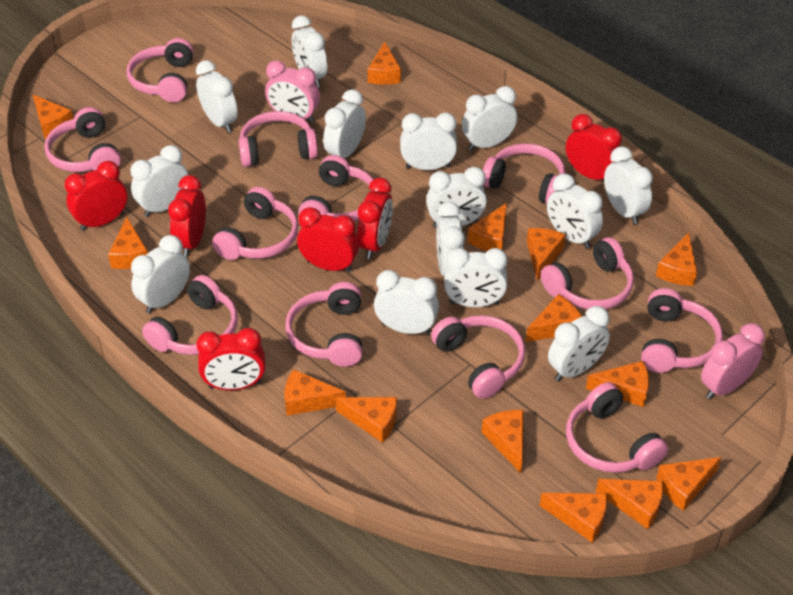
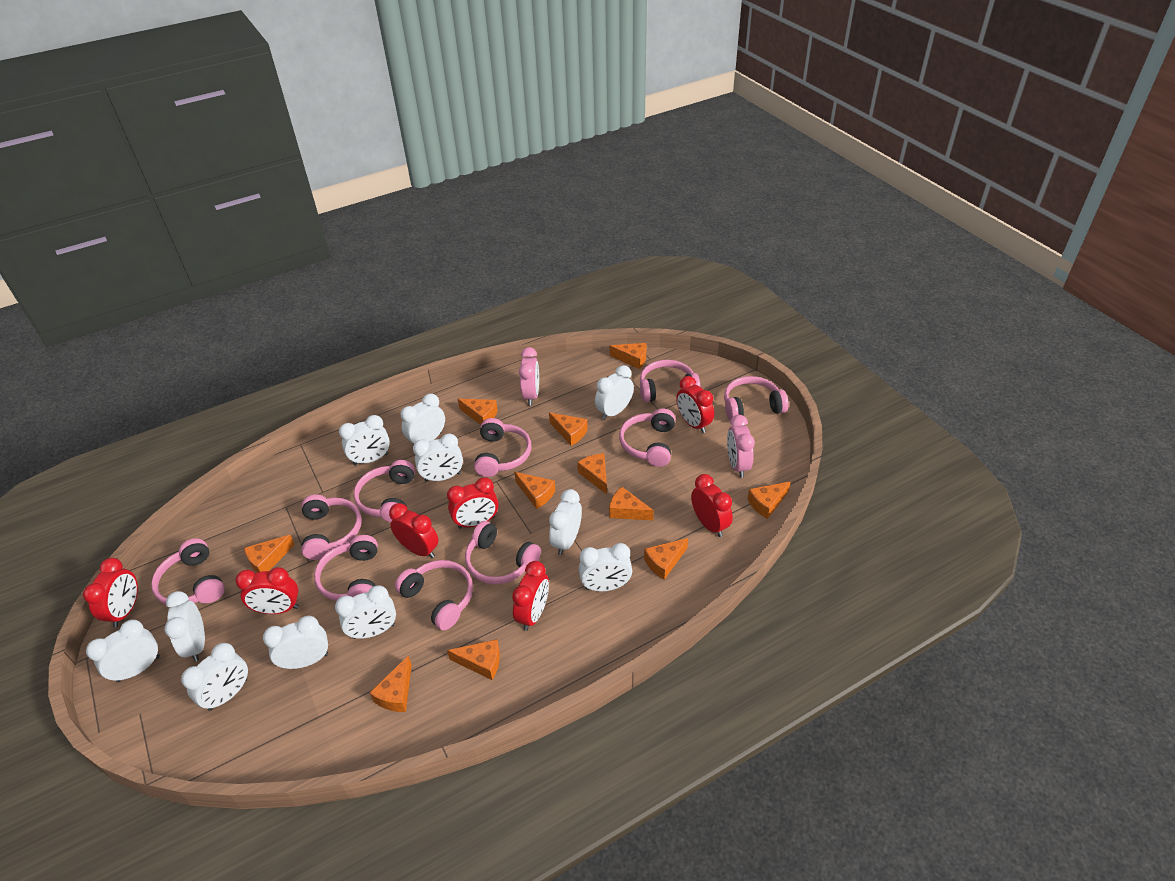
orange cheese: 14 -> 11
pink headphones: 12 -> 10
red clock: 6 -> 7
white clock: 14 -> 11

